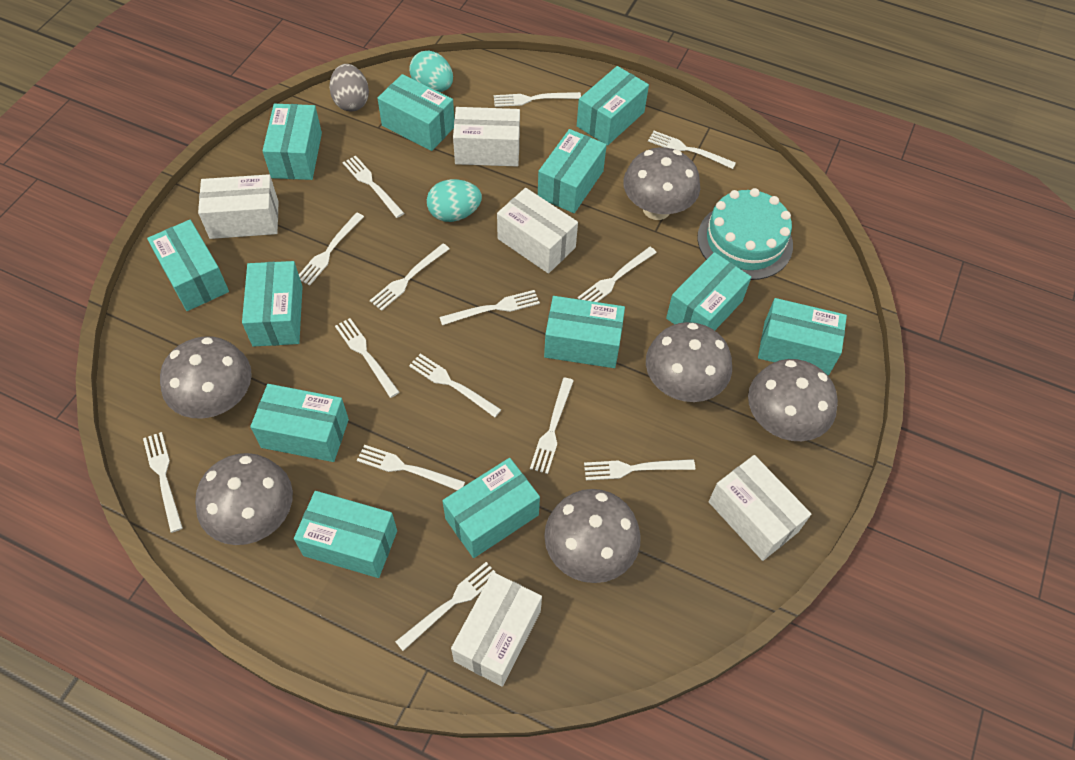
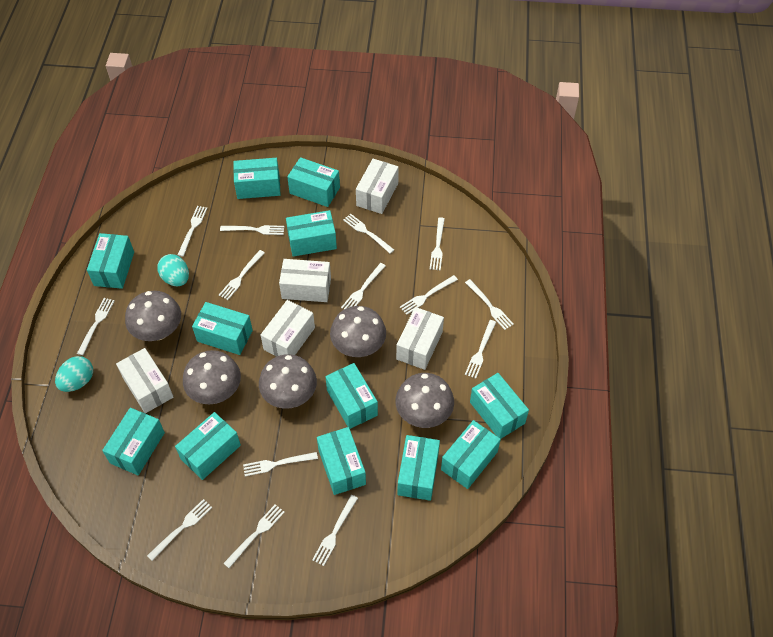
grey egg: 1 -> 0
grey mushroom: 6 -> 5
turquoise cake: 1 -> 0

